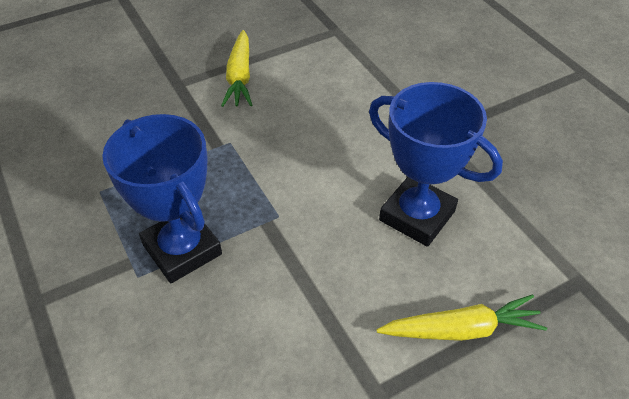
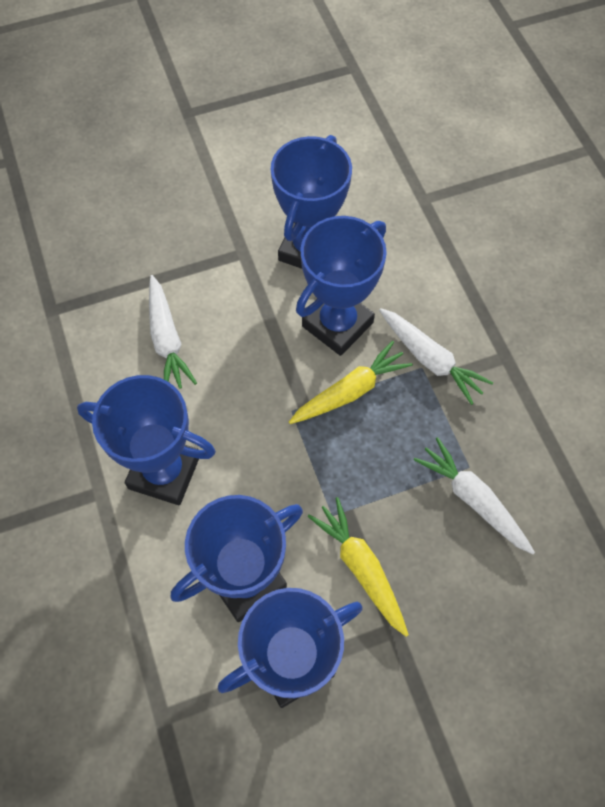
blue trophy: 2 -> 5
white carrot: 0 -> 3

